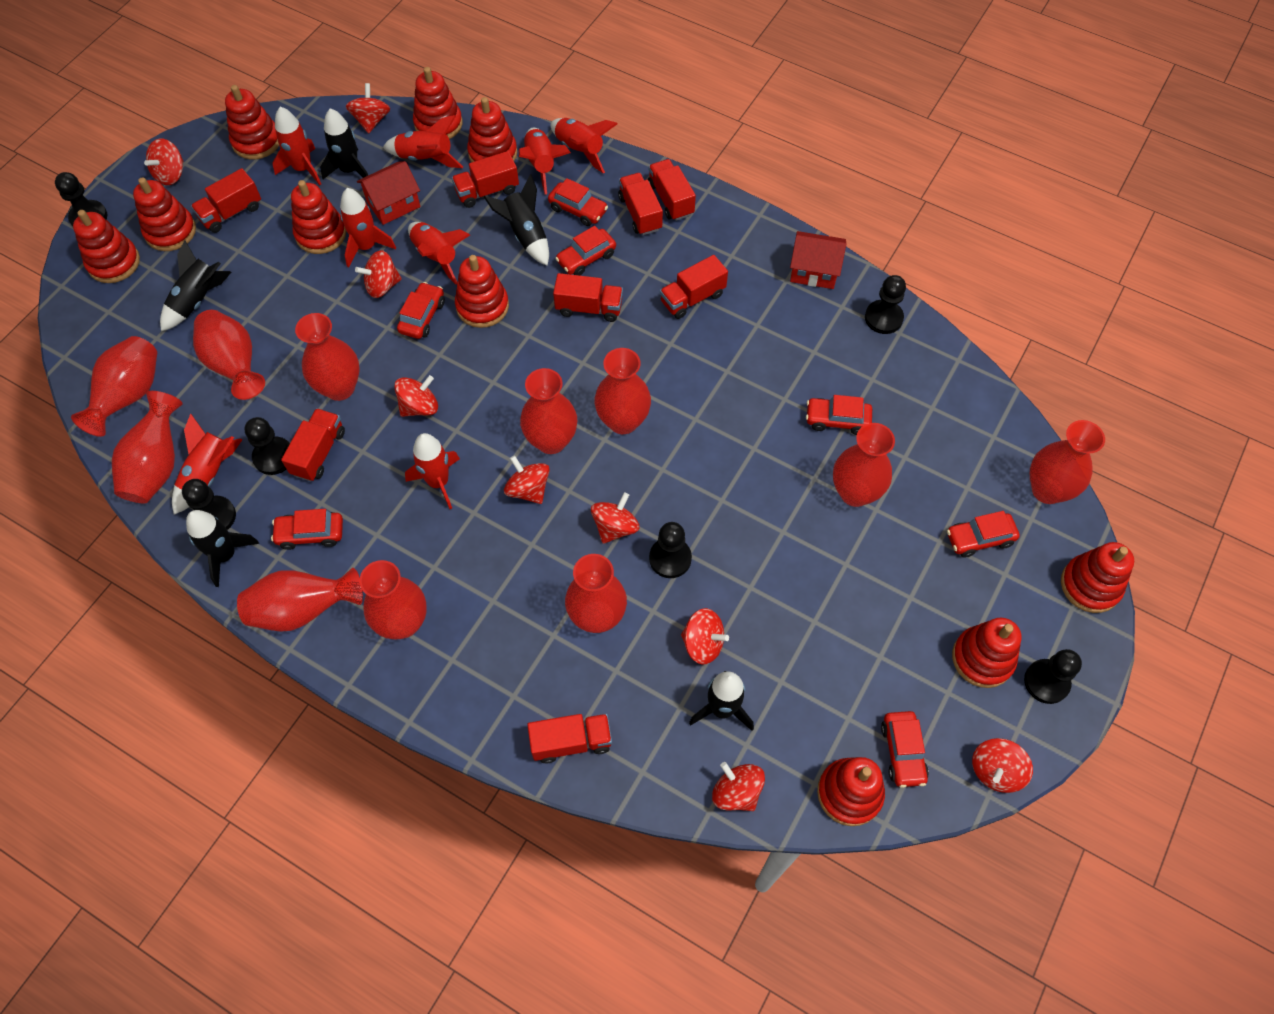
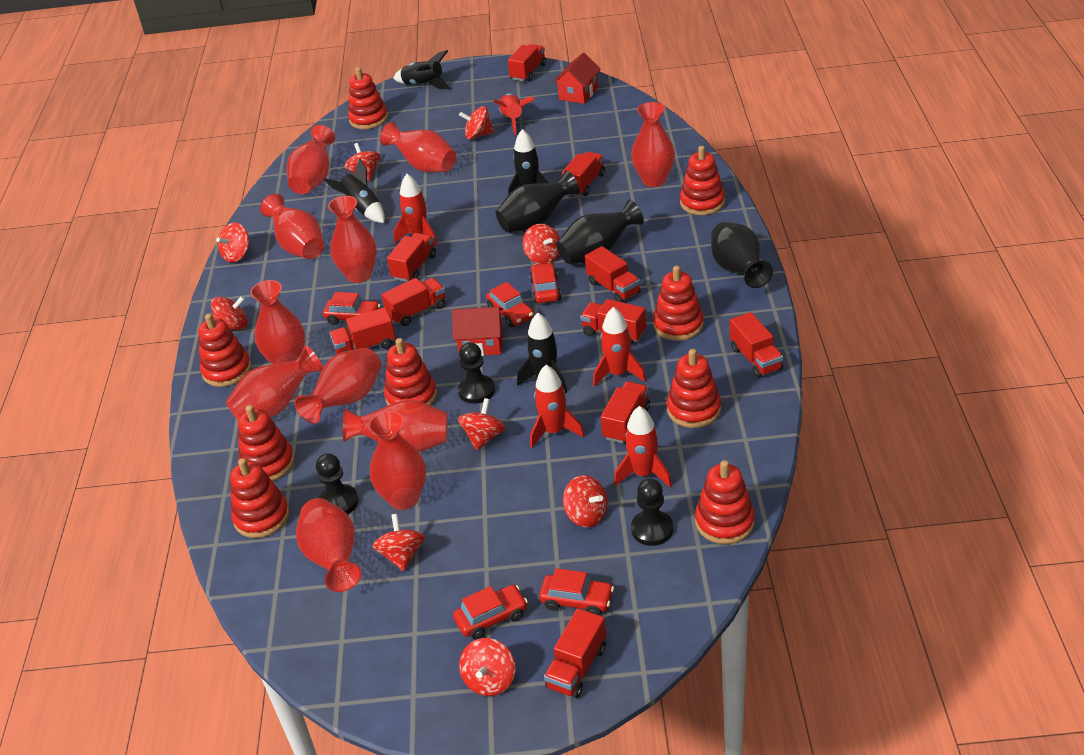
black pawn: 6 -> 3
black rocket: 5 -> 4
black vase: 0 -> 3
red car: 7 -> 5
red rocket: 8 -> 5
red stacking toy: 10 -> 9
red truck: 8 -> 10

